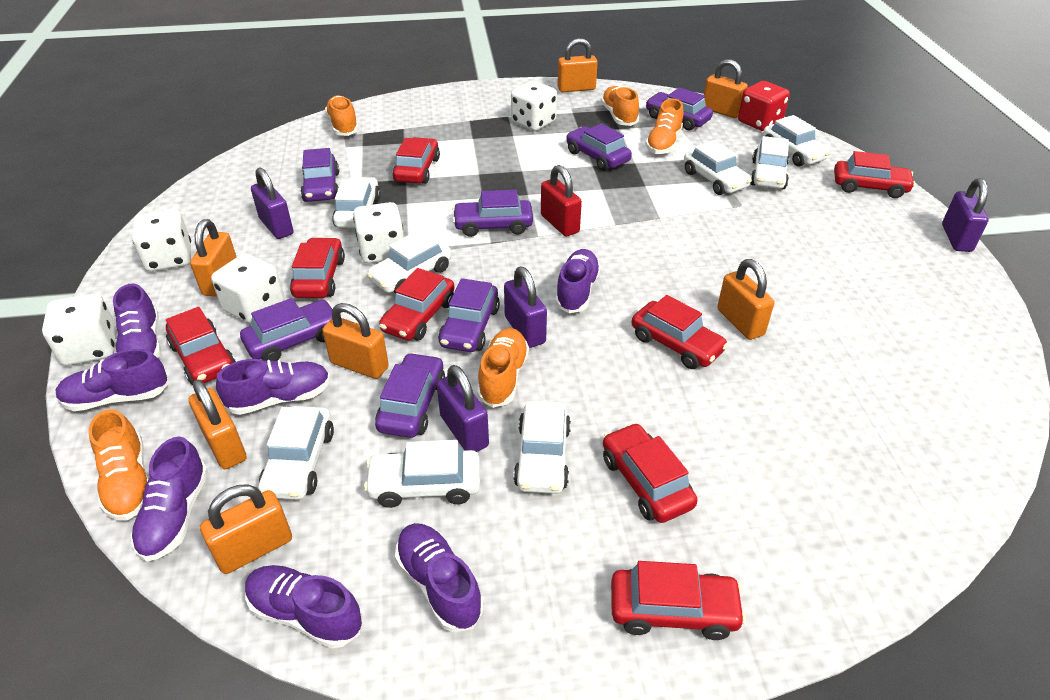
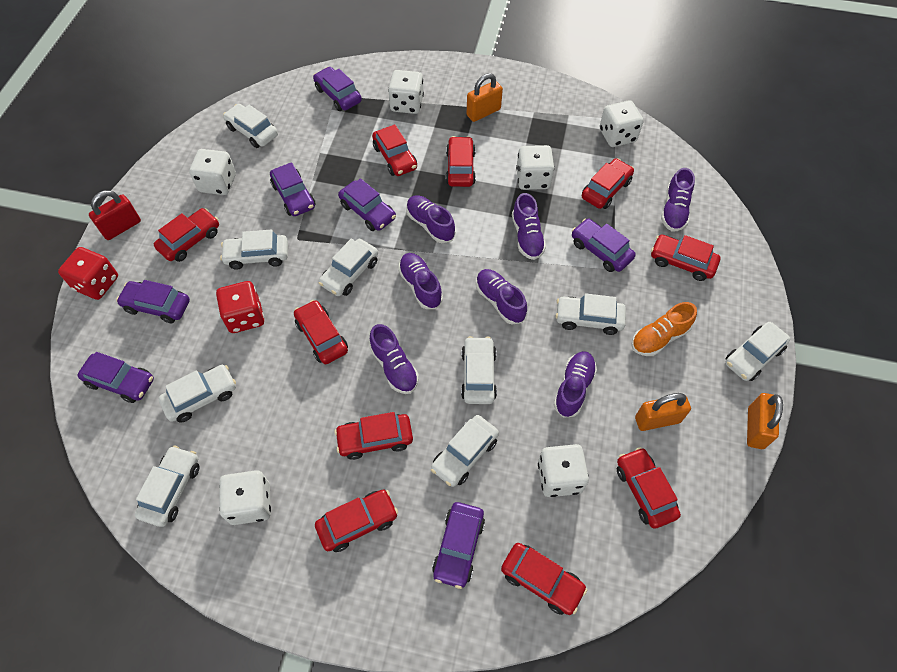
orange padlock: 7 -> 3
orange shoe: 5 -> 1
purple padlock: 4 -> 0
red car: 8 -> 10
red dice: 1 -> 2
white car: 8 -> 9
white dice: 5 -> 6

